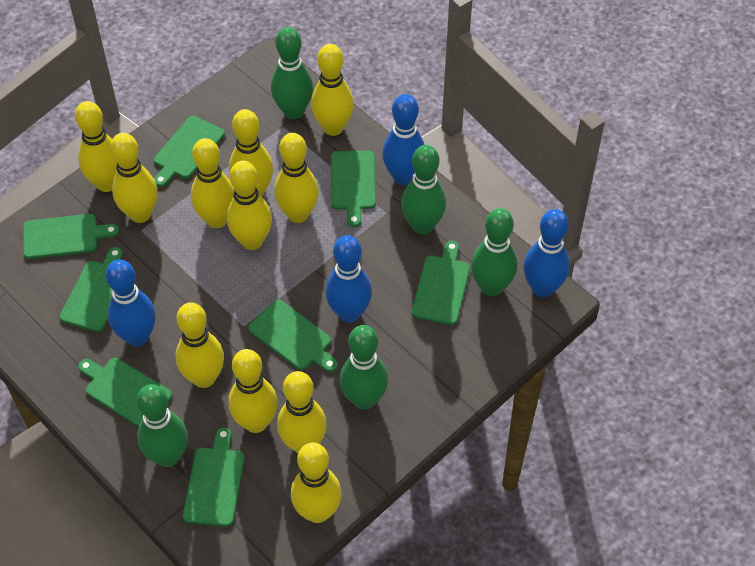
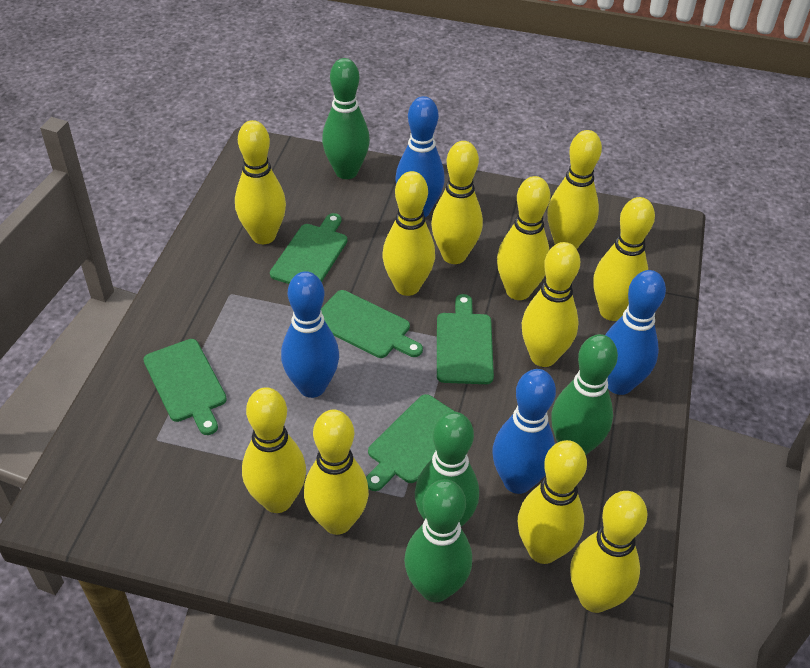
green bowling pin: 5 -> 4
green cutting board: 8 -> 5

